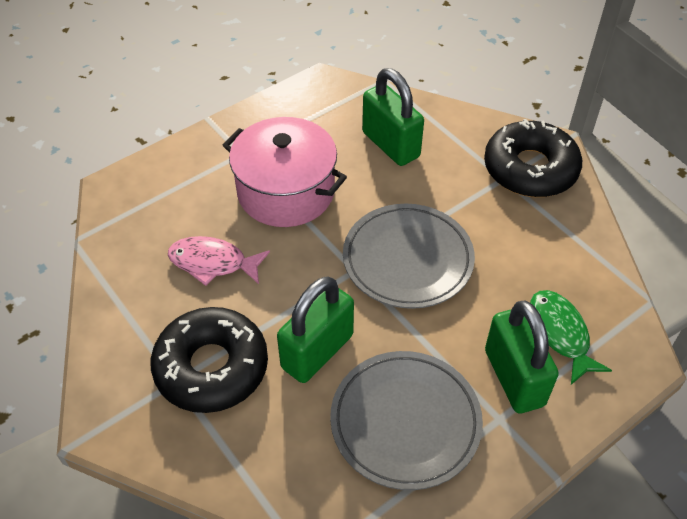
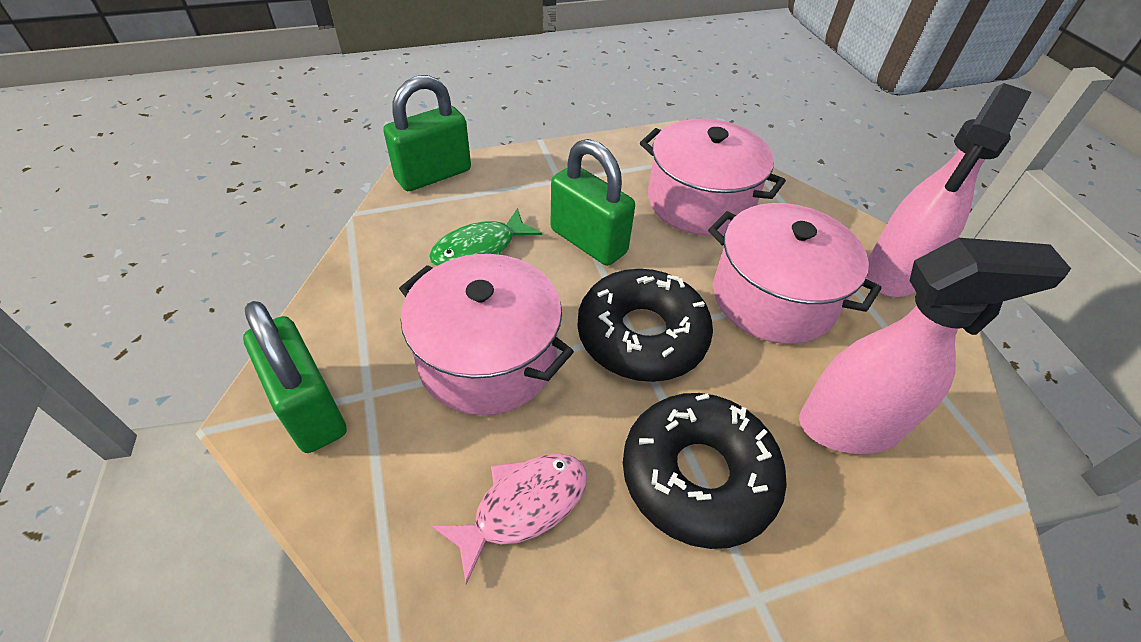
grey plate: 2 -> 0
pink pot: 1 -> 3
pink spray bottle: 0 -> 2

